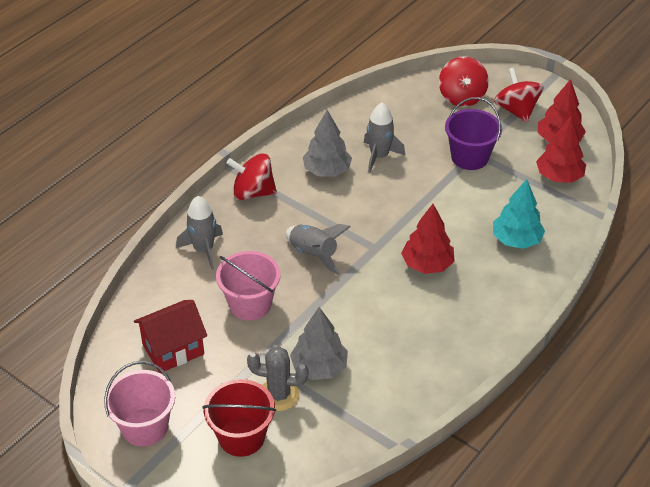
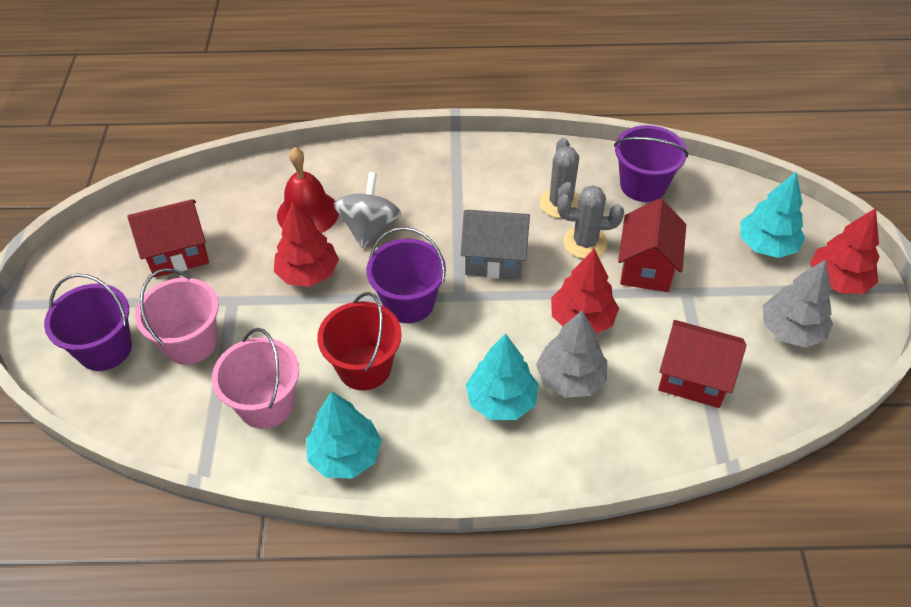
grey cactus: 1 -> 2
grey house: 0 -> 1
grey rocket: 3 -> 0
grey spinning top: 0 -> 1
purple bucket: 1 -> 3
red bell: 0 -> 1
red house: 1 -> 3
red spinning top: 3 -> 0
turquoise tree: 1 -> 3

